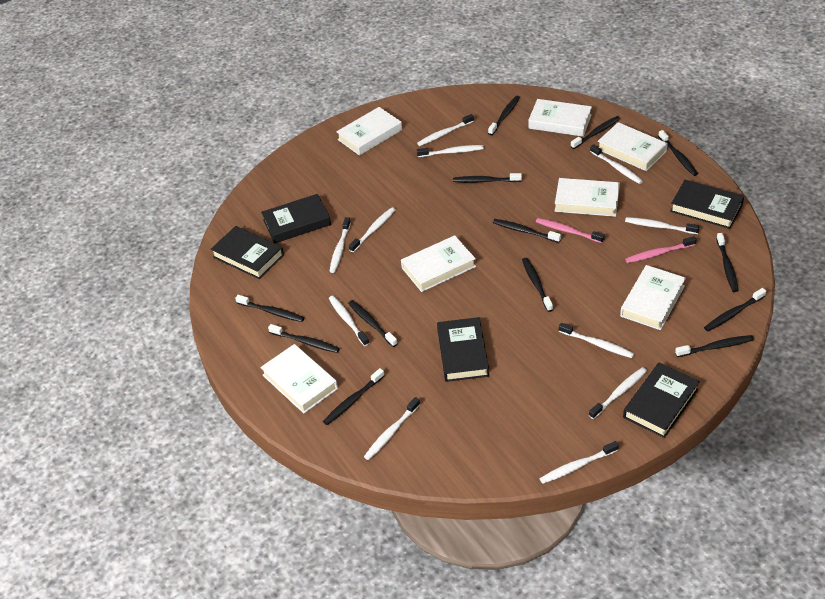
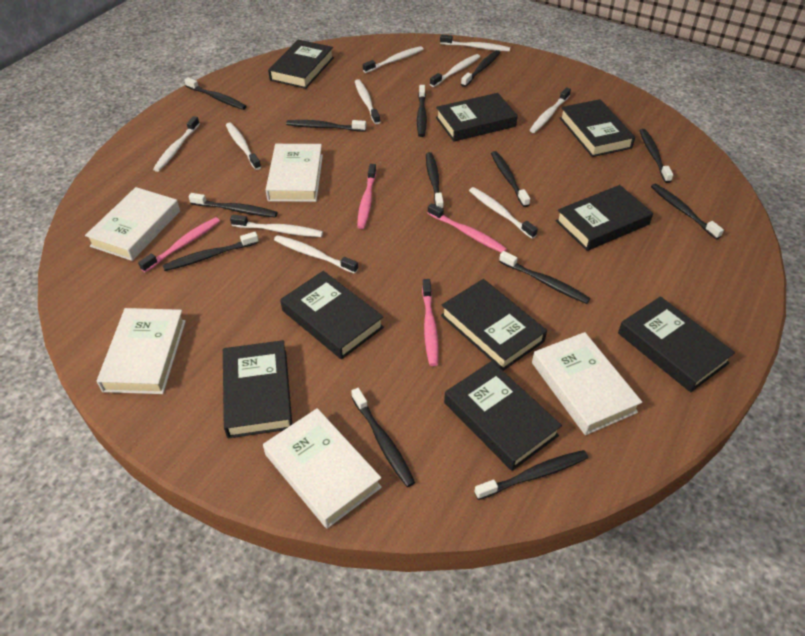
black book: 5 -> 9
pink toothbrush: 2 -> 4
white book: 7 -> 5
white toothbrush: 11 -> 10

